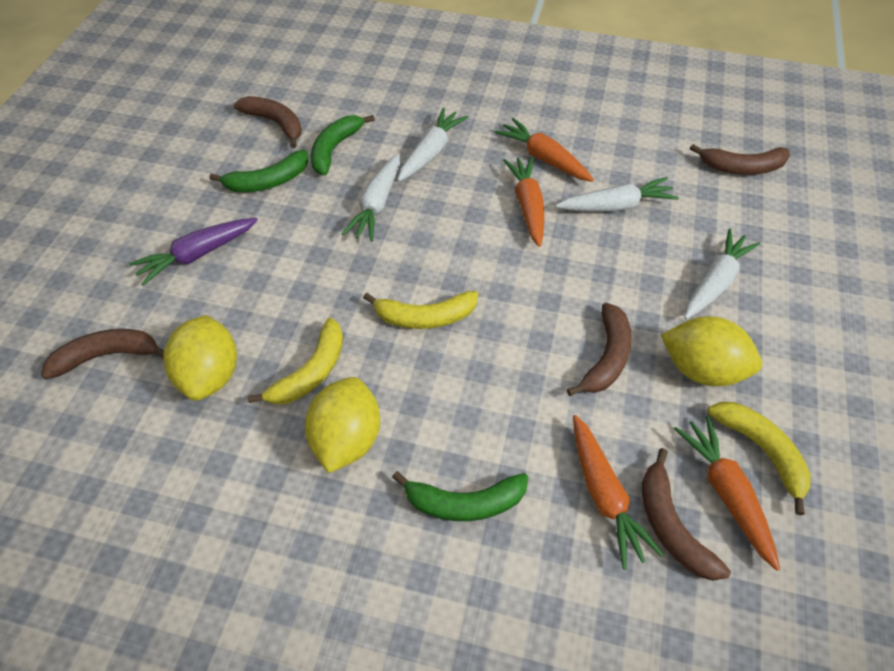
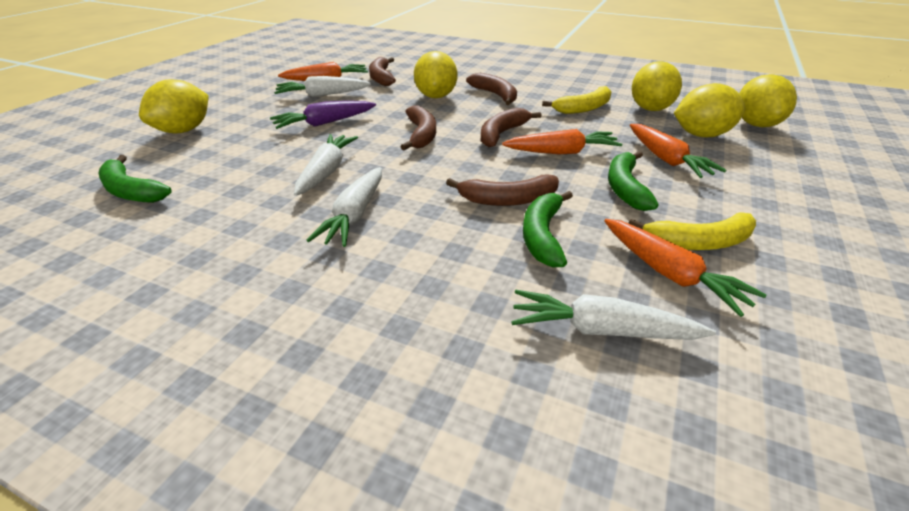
yellow banana: 3 -> 2
yellow lemon: 3 -> 5

